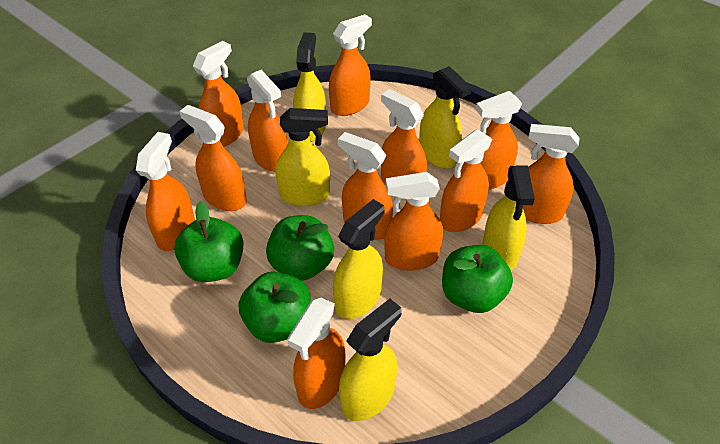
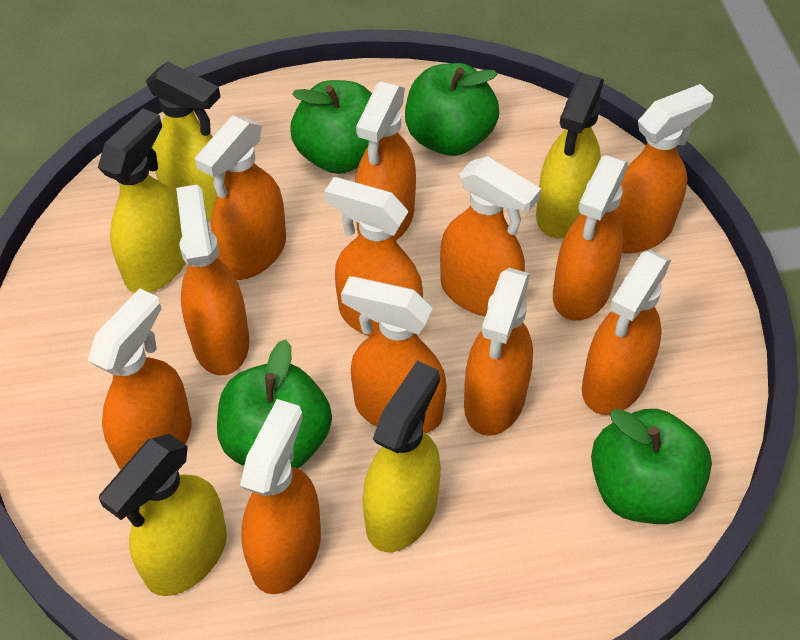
yellow spray bottle: 6 -> 5

